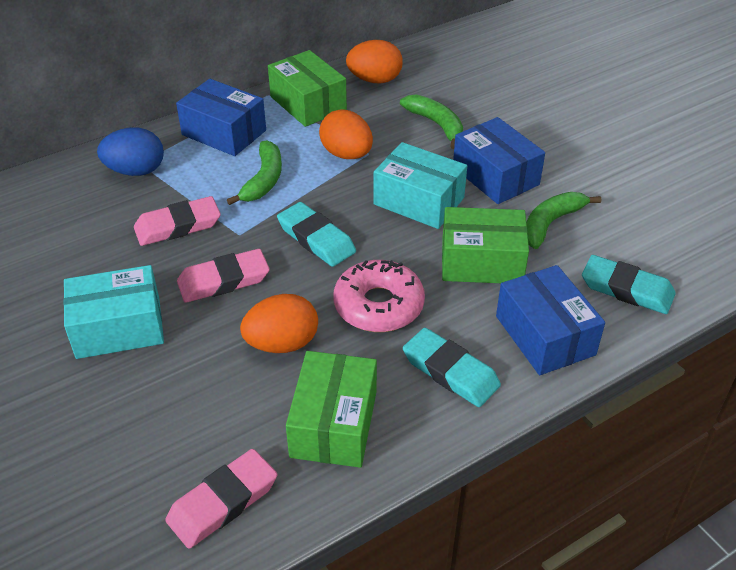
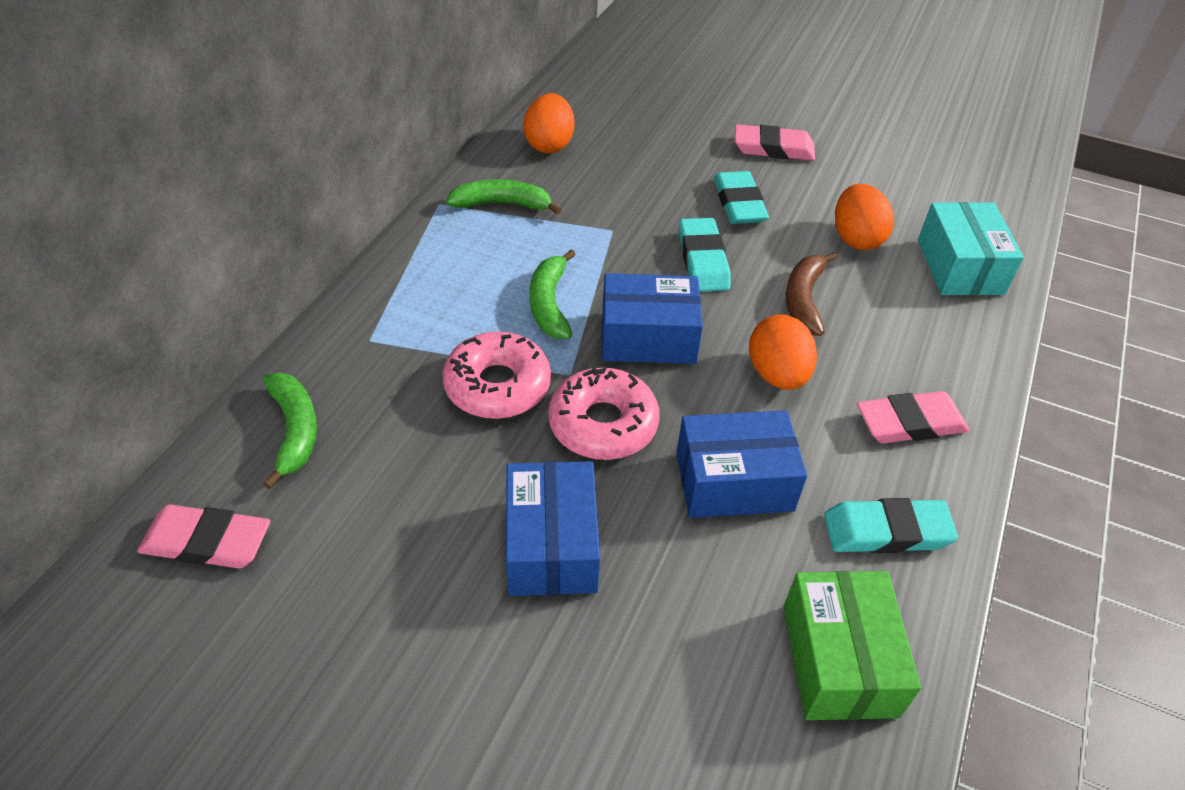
blue egg: 1 -> 0
brown banana: 0 -> 1
green box: 3 -> 1
pink donut: 1 -> 2
turquoise box: 2 -> 1

